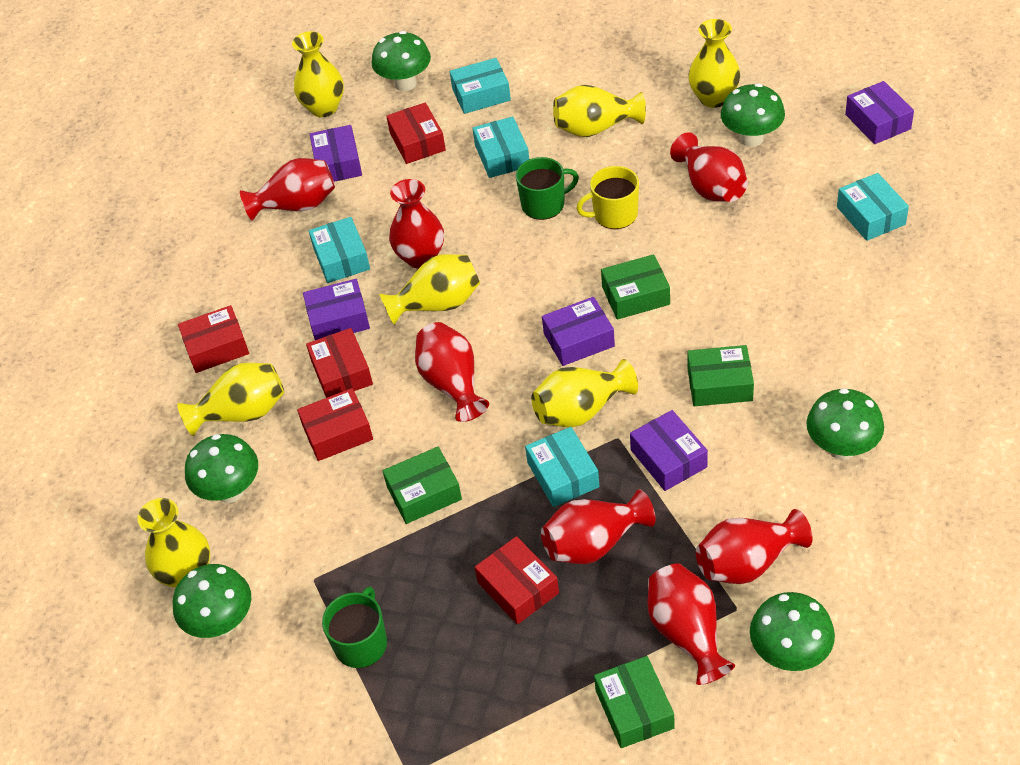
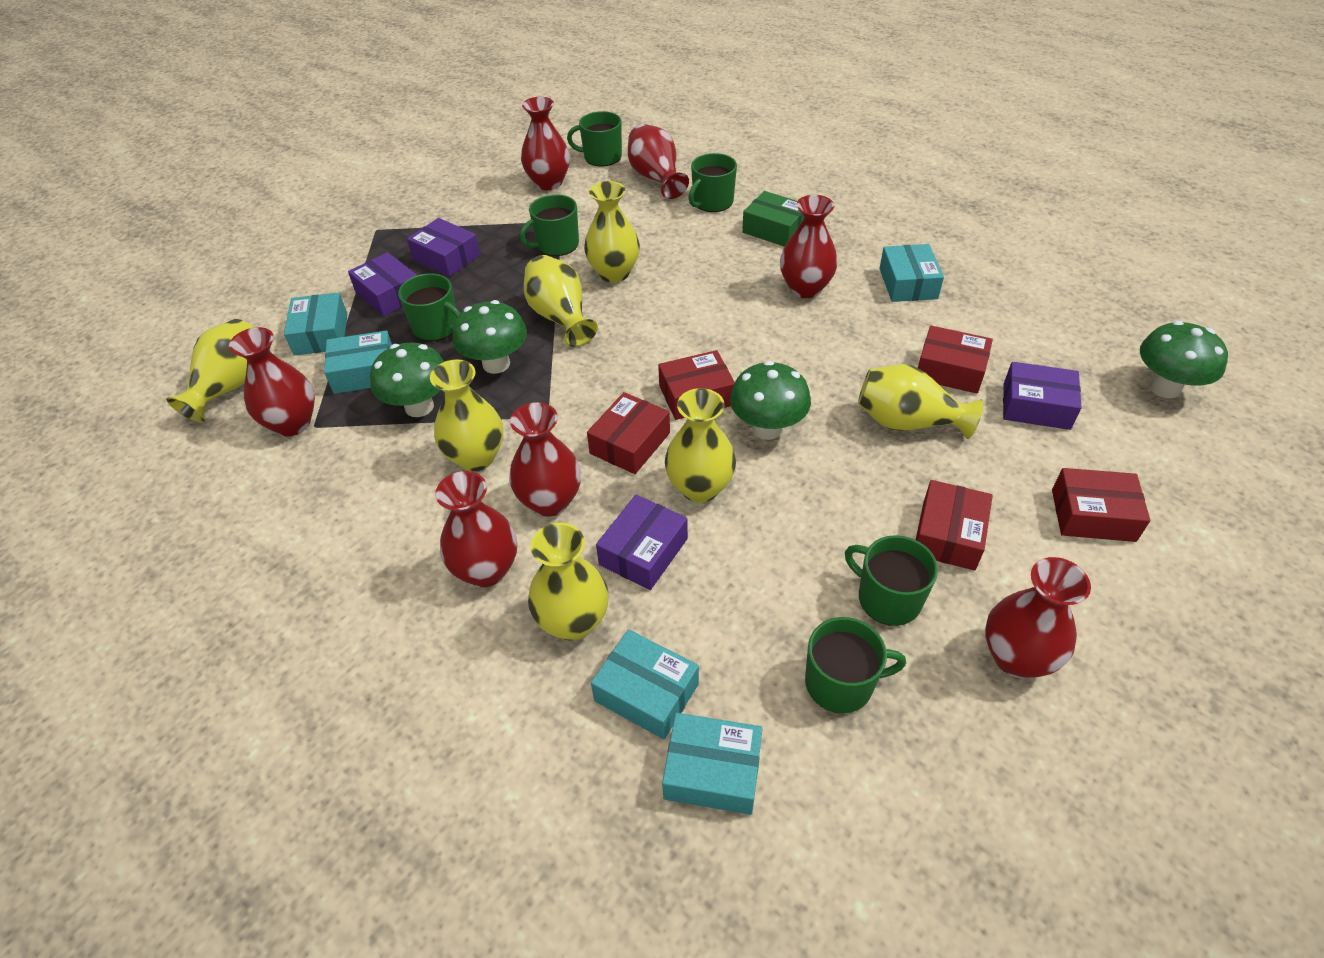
green box: 4 -> 1
green mug: 2 -> 6
green mushroom: 6 -> 4
purple box: 5 -> 4
yellow mug: 1 -> 0

